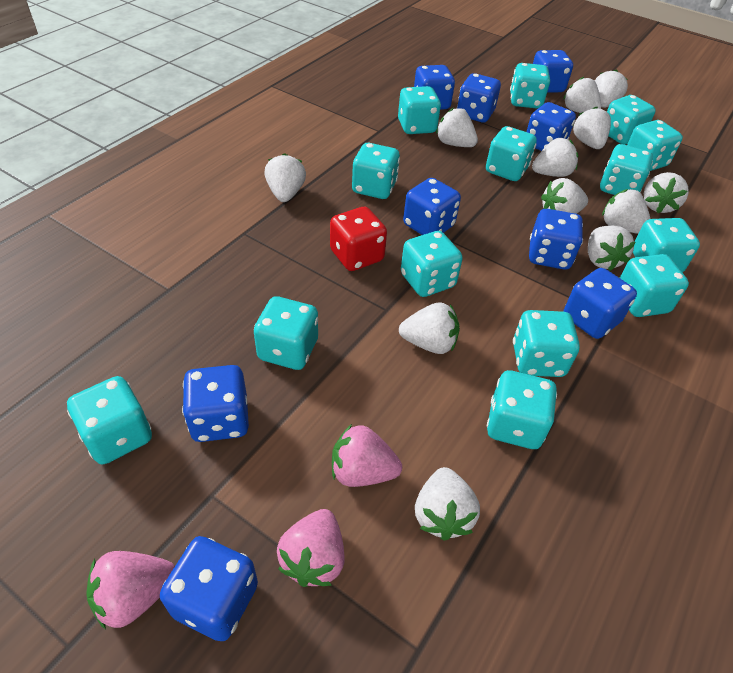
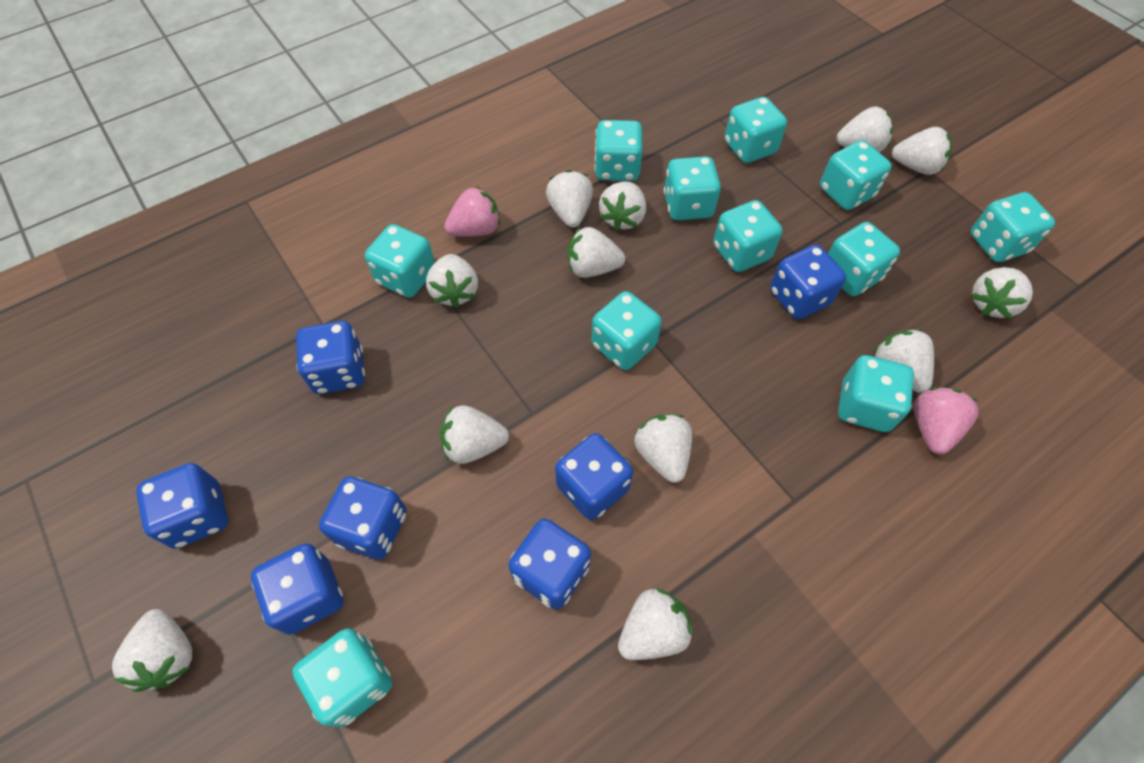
blue dice: 9 -> 7
pink strawberry: 3 -> 2
red dice: 1 -> 0
turquoise dice: 14 -> 11

